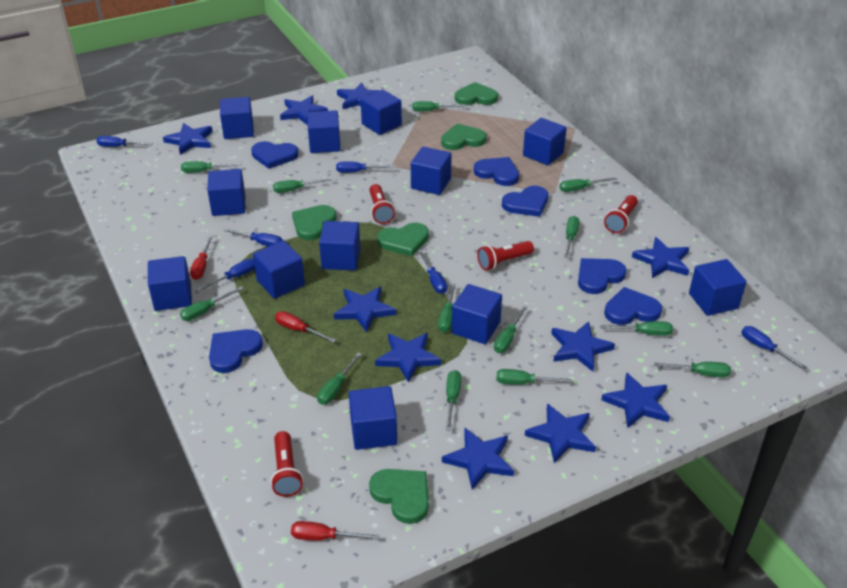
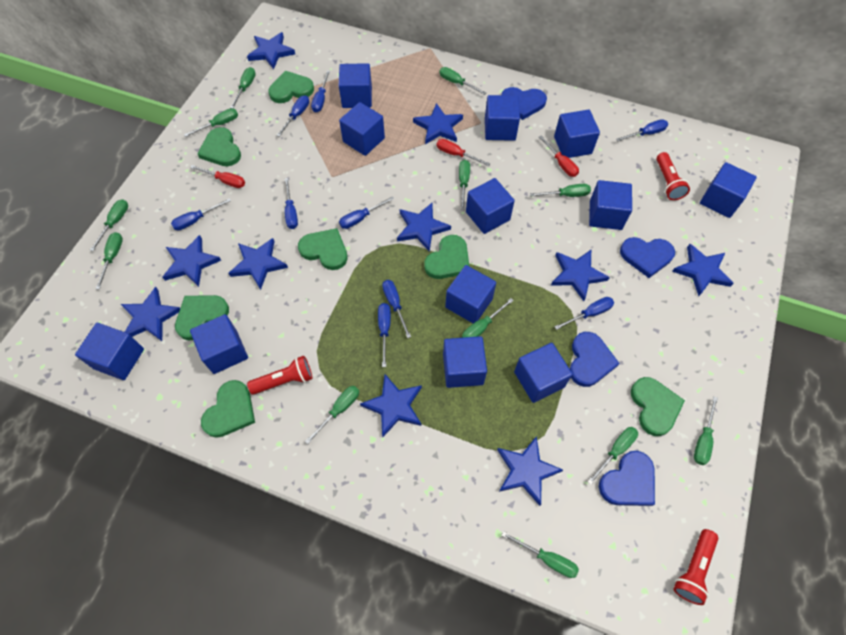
blue heart: 6 -> 4
blue screwdriver: 6 -> 9
green heart: 5 -> 7
green screwdriver: 13 -> 12
red flashlight: 4 -> 3

